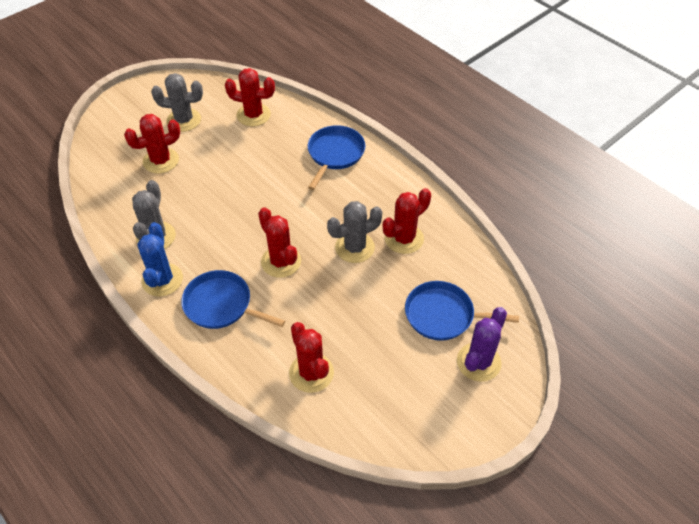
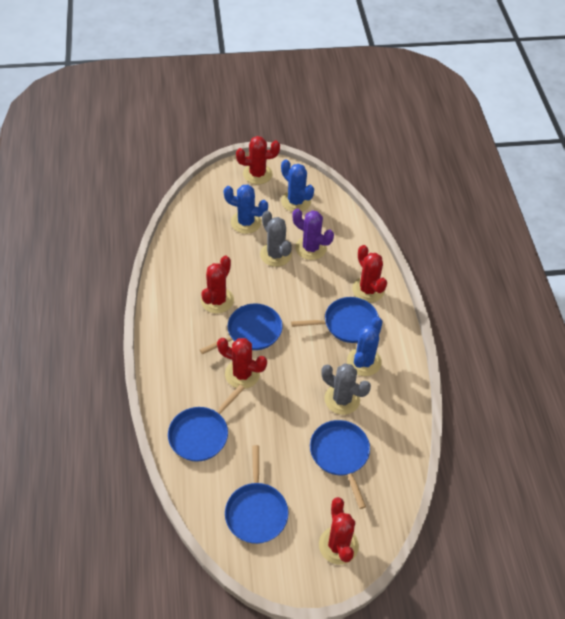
blue cactus: 1 -> 3
blue pan: 3 -> 5
grey cactus: 3 -> 2

